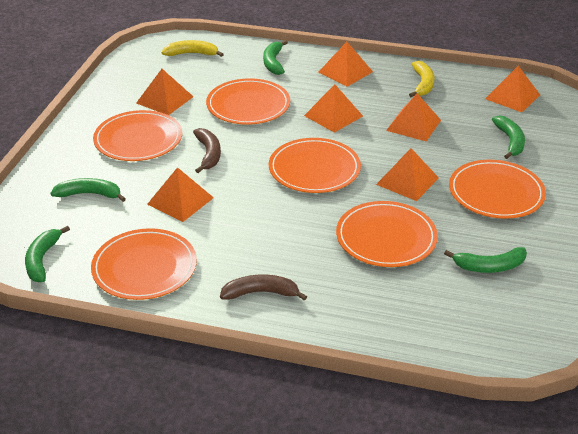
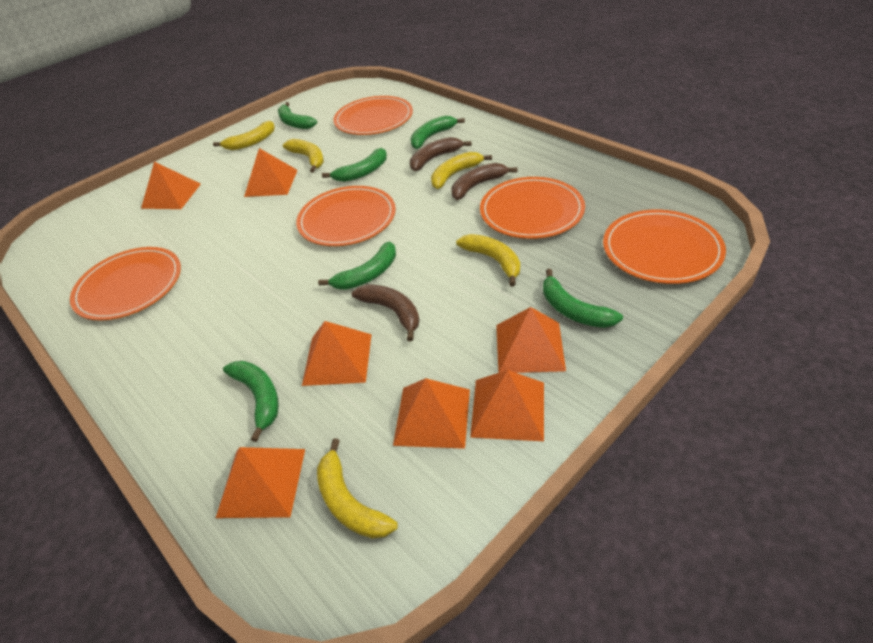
brown banana: 2 -> 3
green banana: 5 -> 6
orange plate: 6 -> 5
yellow banana: 2 -> 5

